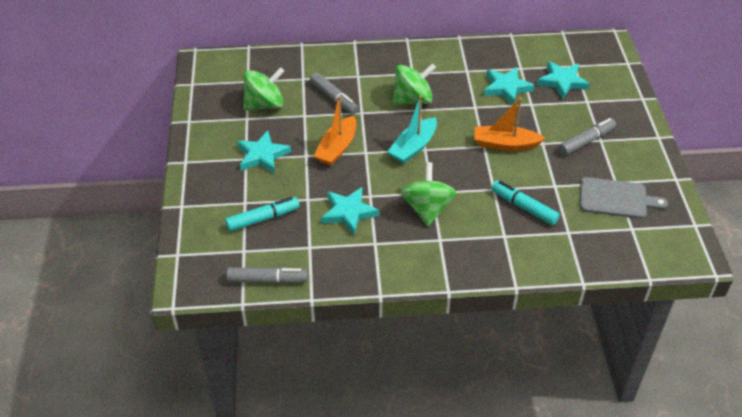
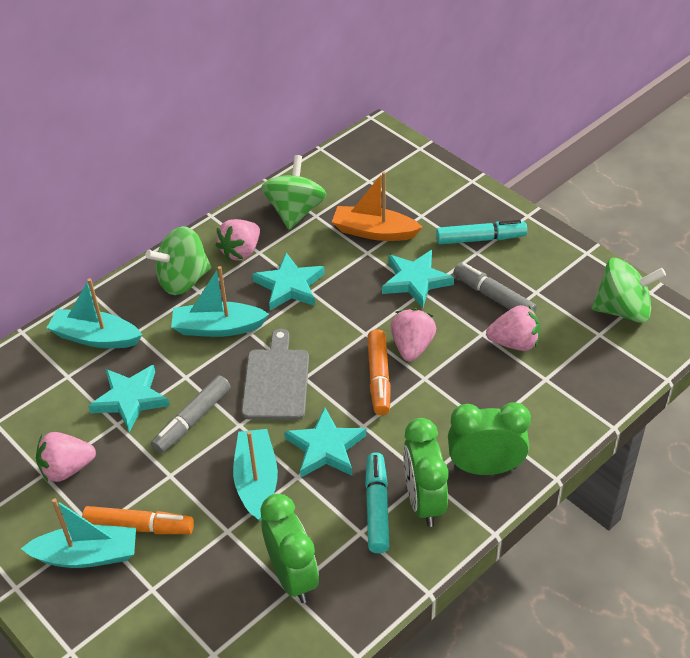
green clock: 0 -> 3
grey marker: 3 -> 2
orange boat: 2 -> 1
orange marker: 0 -> 2
pink strawberry: 0 -> 4
turquoise boat: 1 -> 4

